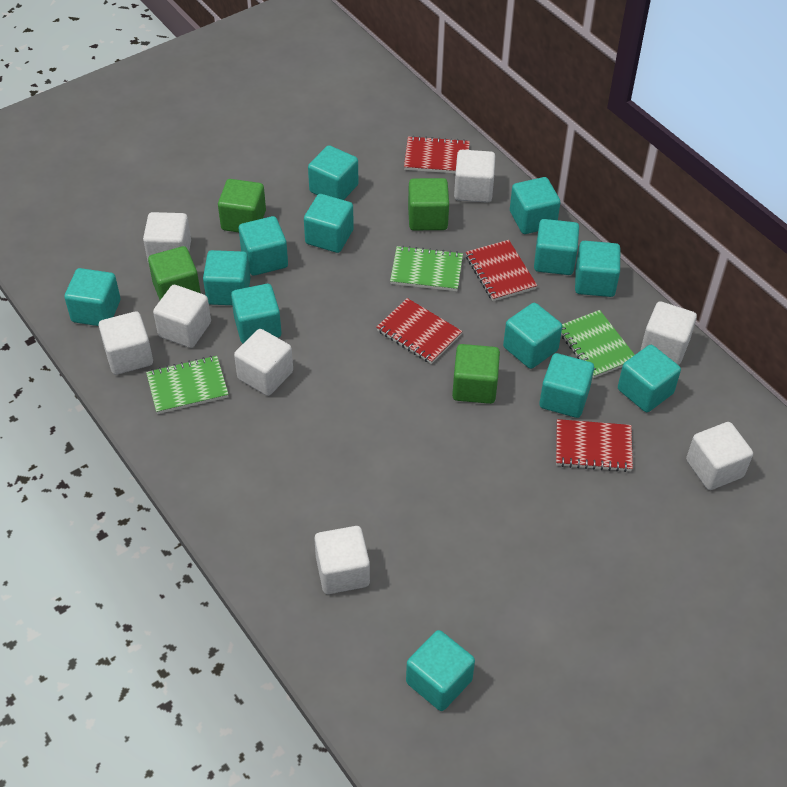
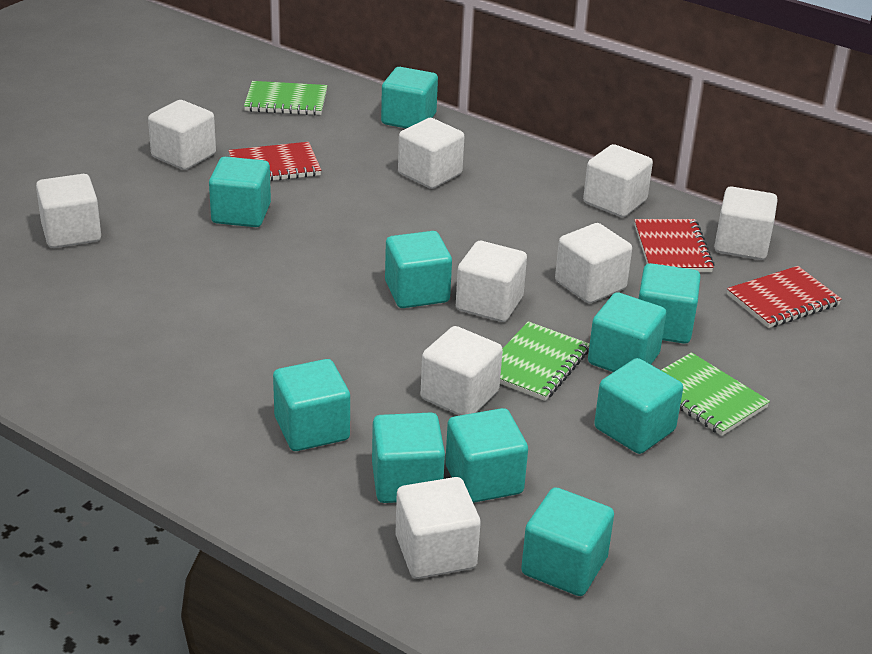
green cube: 4 -> 0
red notebook: 4 -> 3
turquoise cube: 13 -> 10
white cube: 8 -> 9

